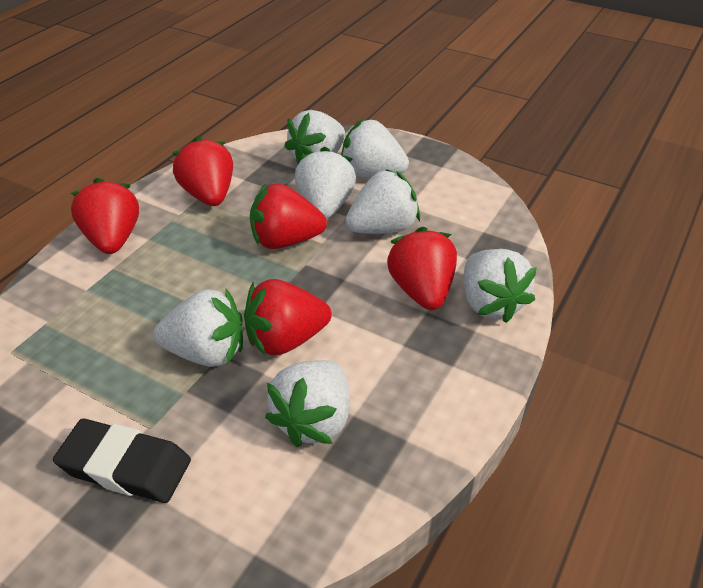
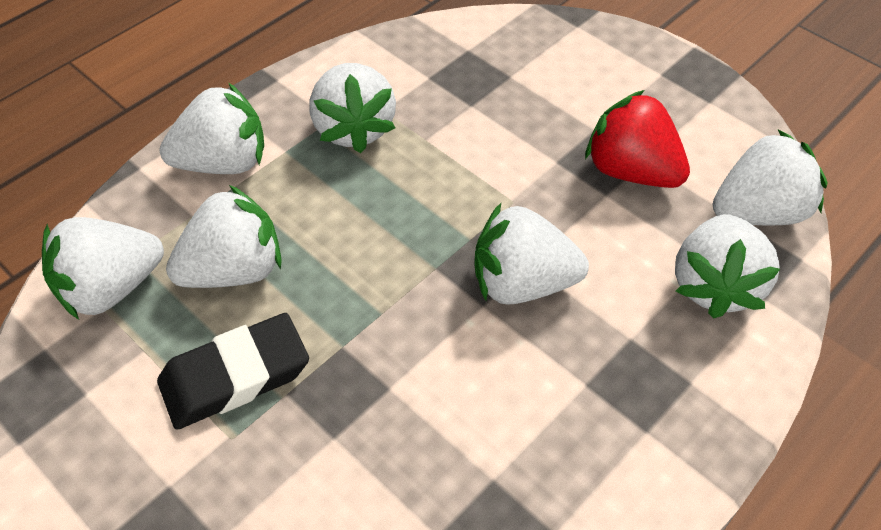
red strawberry: 5 -> 1

